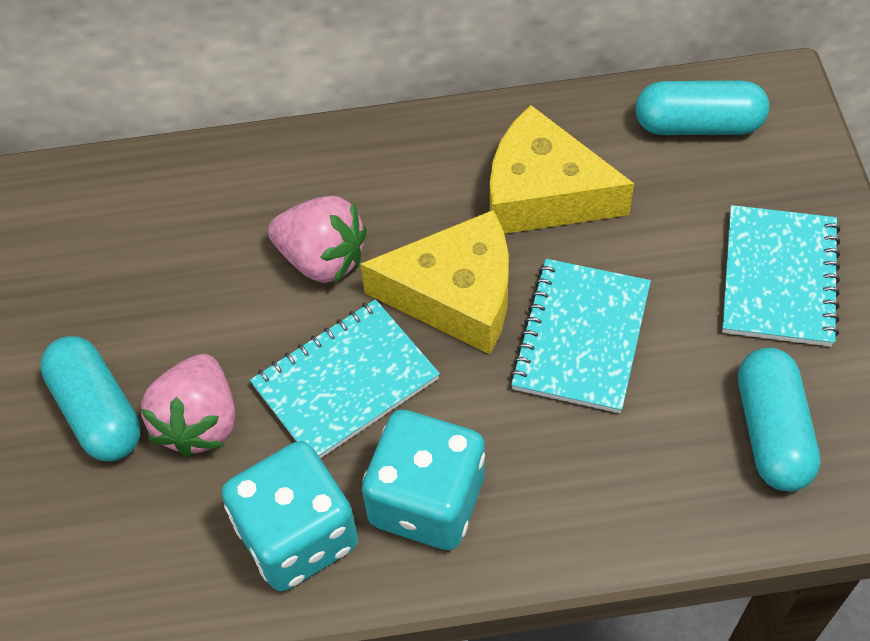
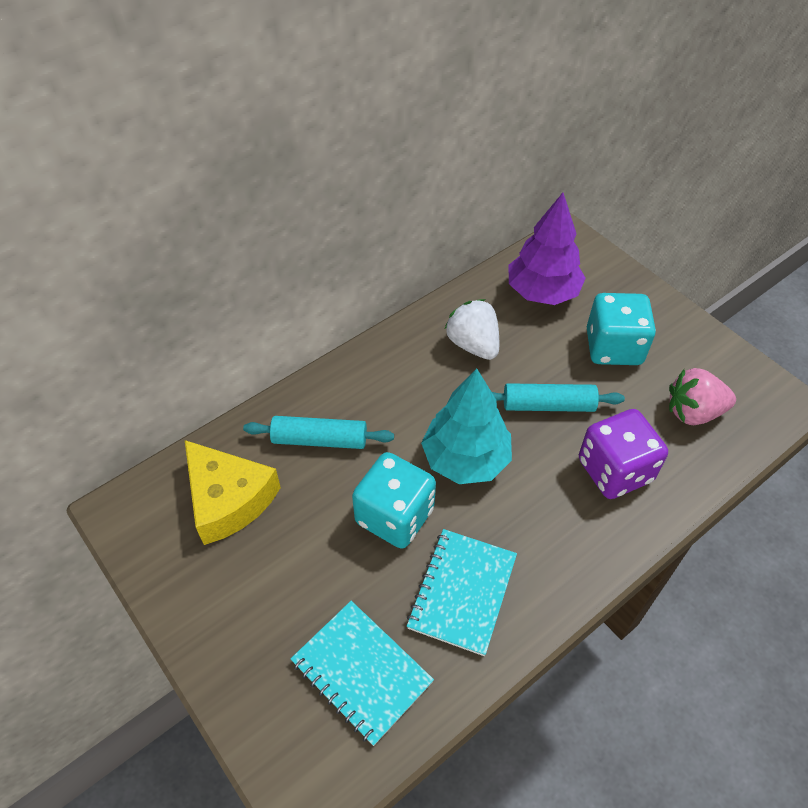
pink strawberry: 2 -> 1
purple dice: 0 -> 1
purple tree: 0 -> 1
turquoise capsule: 3 -> 0
turquoise notebook: 3 -> 2
turquoise rolling pin: 0 -> 2
turquoise tree: 0 -> 1
white strawberry: 0 -> 1
yellow cheese: 2 -> 1

